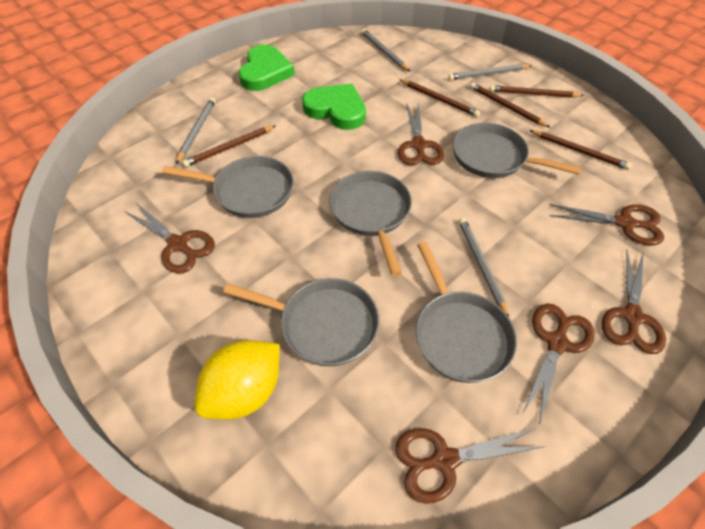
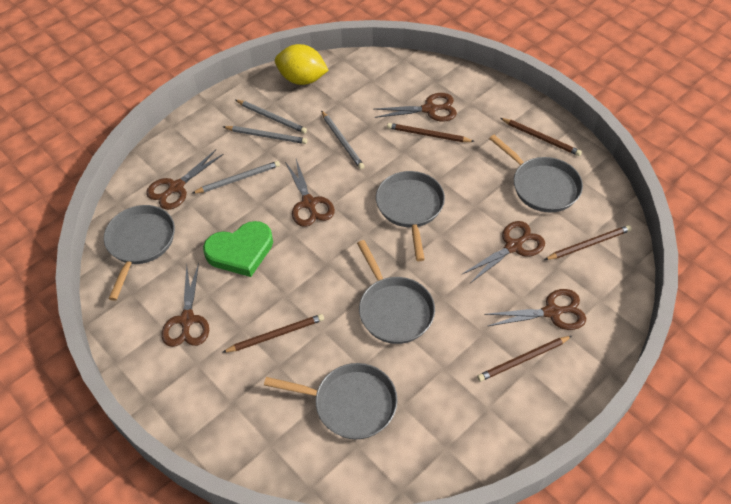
green heart: 2 -> 1

